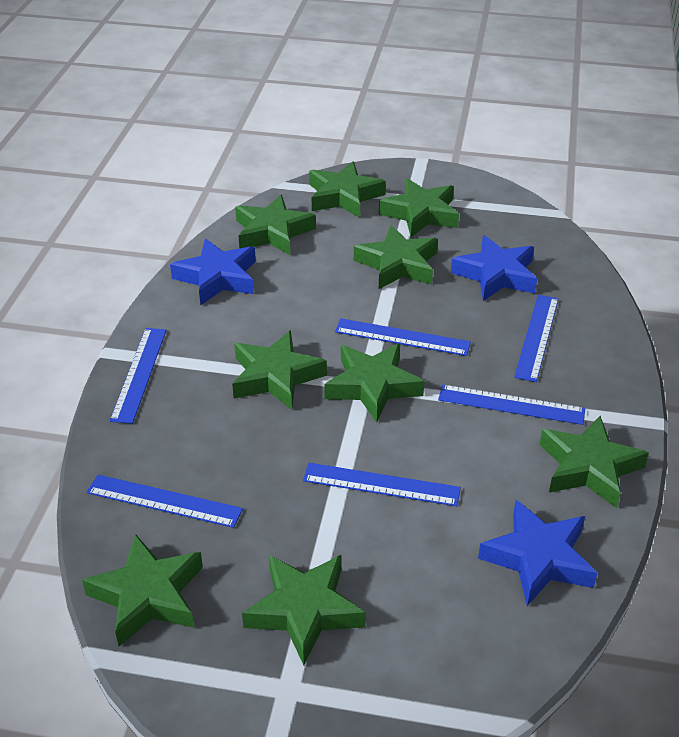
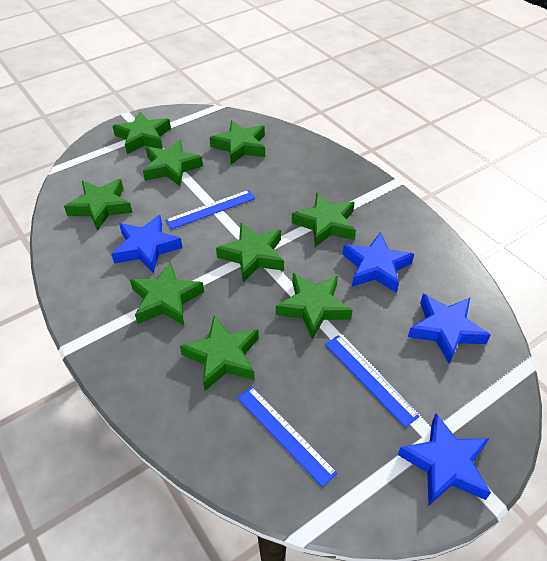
blue ruler: 6 -> 3
blue star: 3 -> 4

